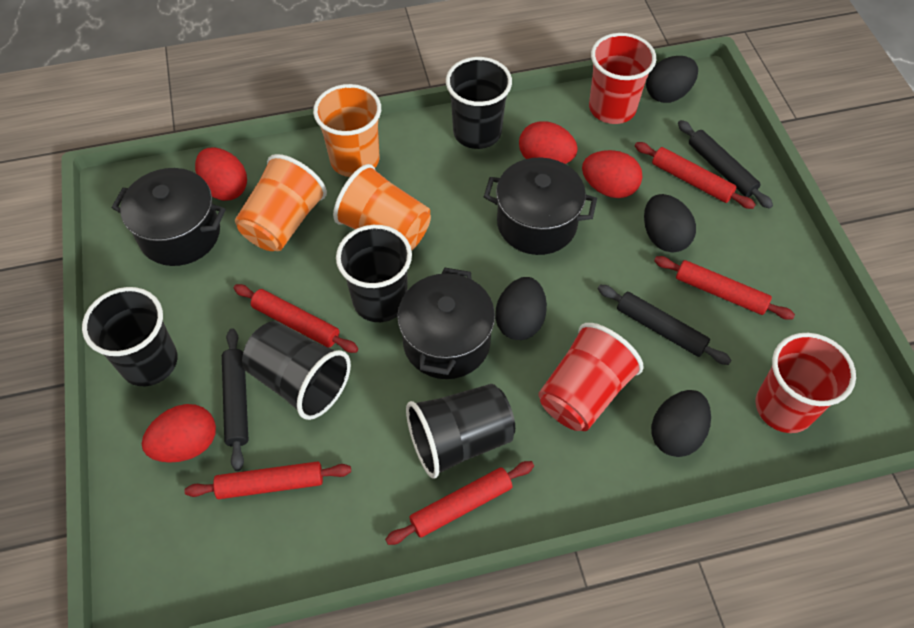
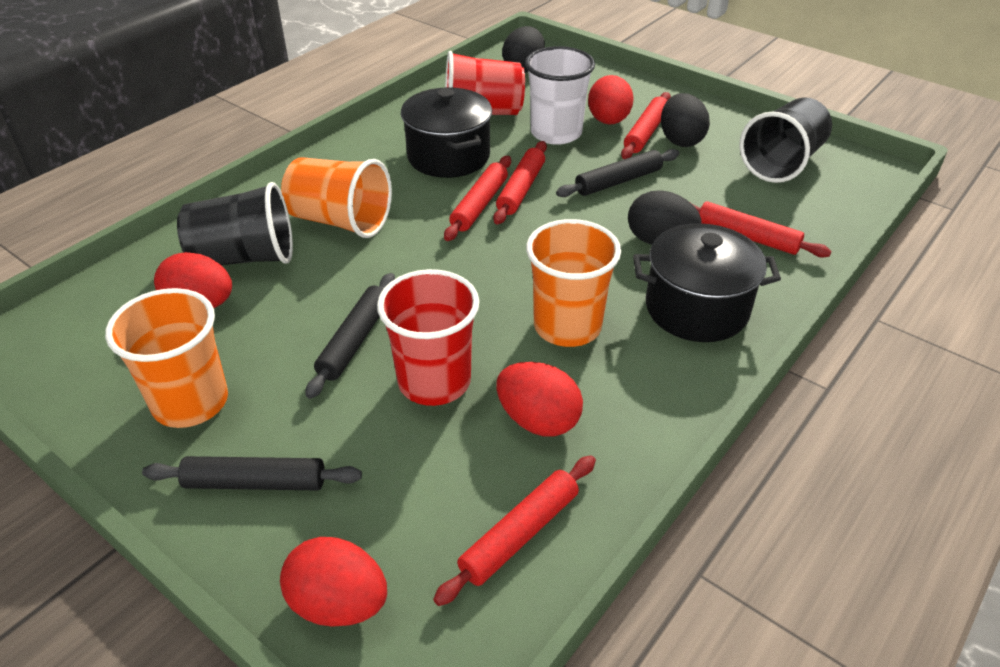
black cup: 5 -> 2
black egg: 4 -> 3
black pot: 3 -> 2
red cup: 3 -> 2
white cup: 0 -> 1

